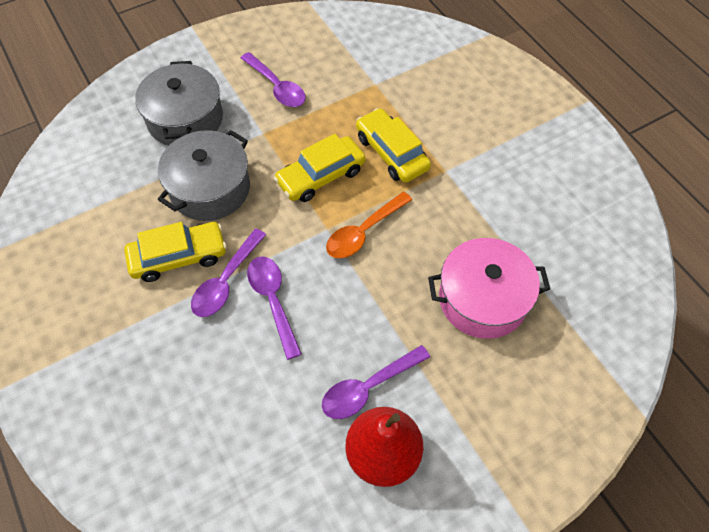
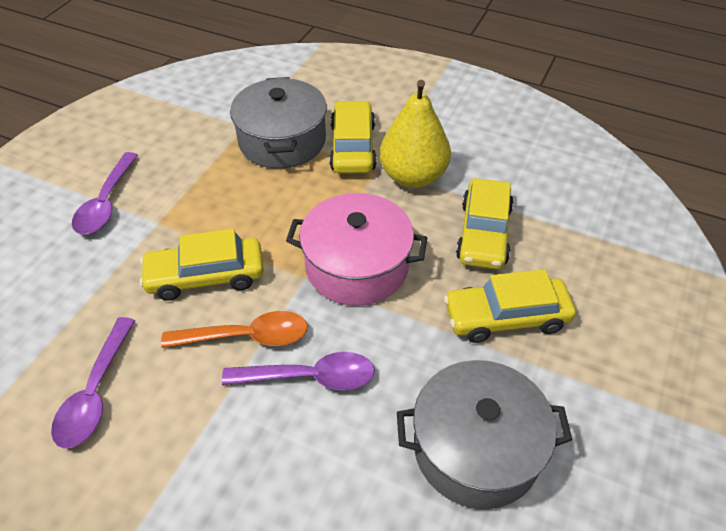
purple spoon: 4 -> 3
red pear: 1 -> 0
yellow car: 3 -> 4
yellow pear: 0 -> 1

